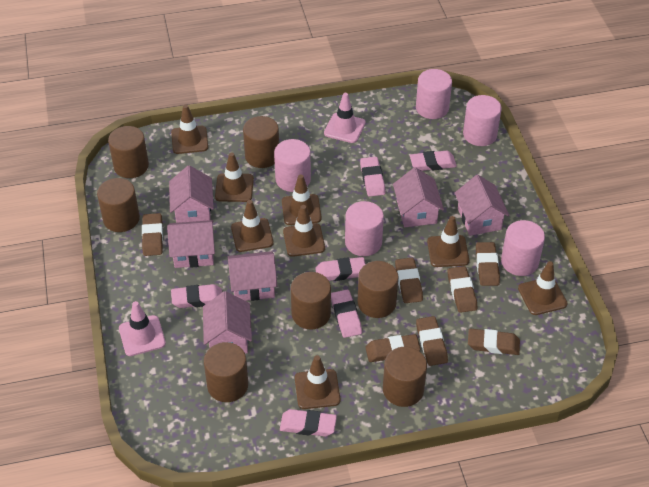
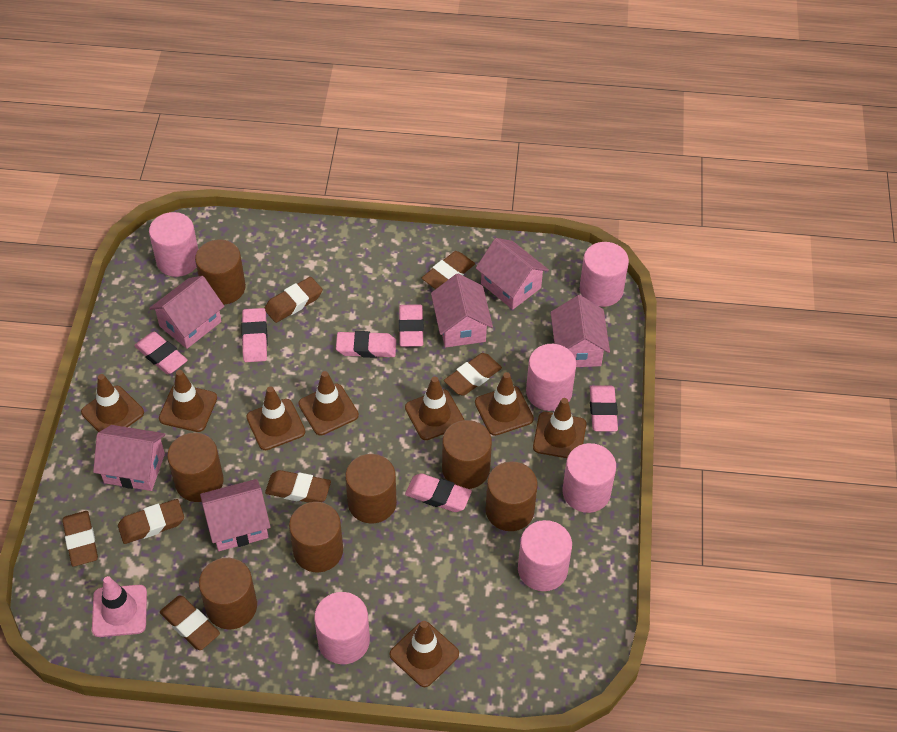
pink cylinder: 5 -> 6
pink traffic cone: 2 -> 1

